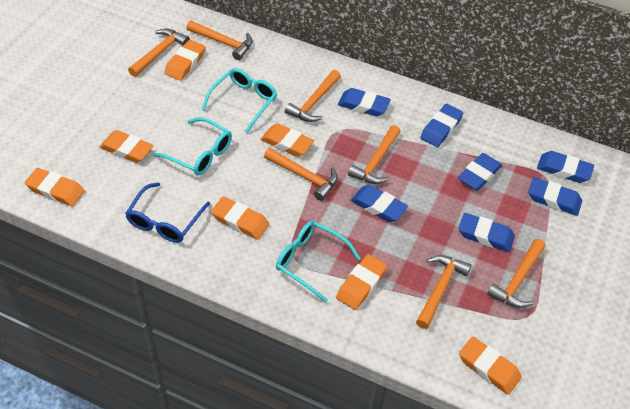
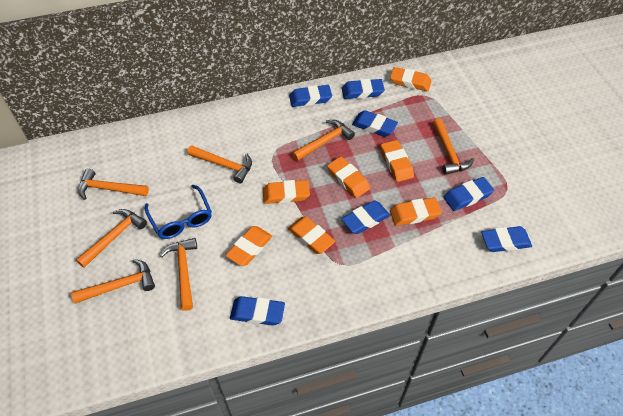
turquoise glasses: 3 -> 0

